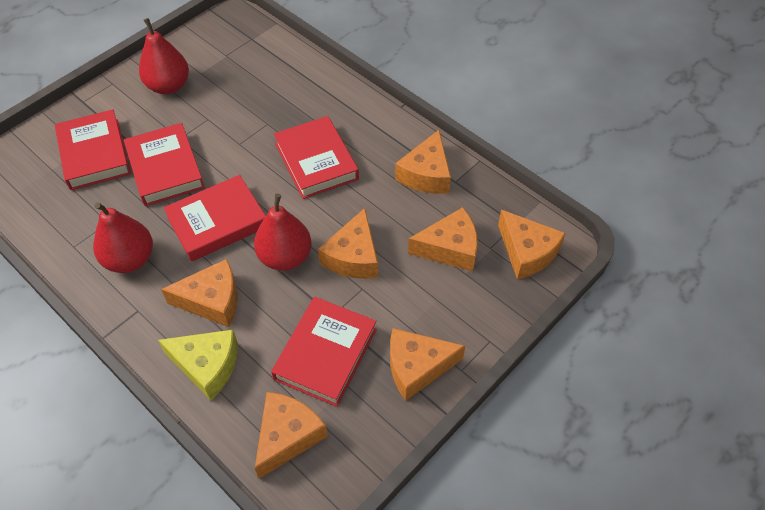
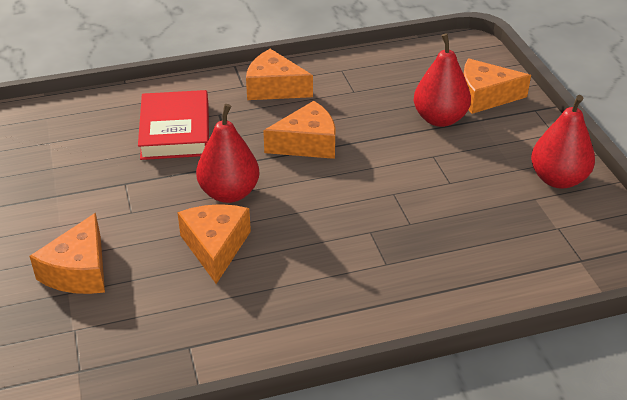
orange cheese: 7 -> 5
red book: 5 -> 1
yellow cheese: 1 -> 0

